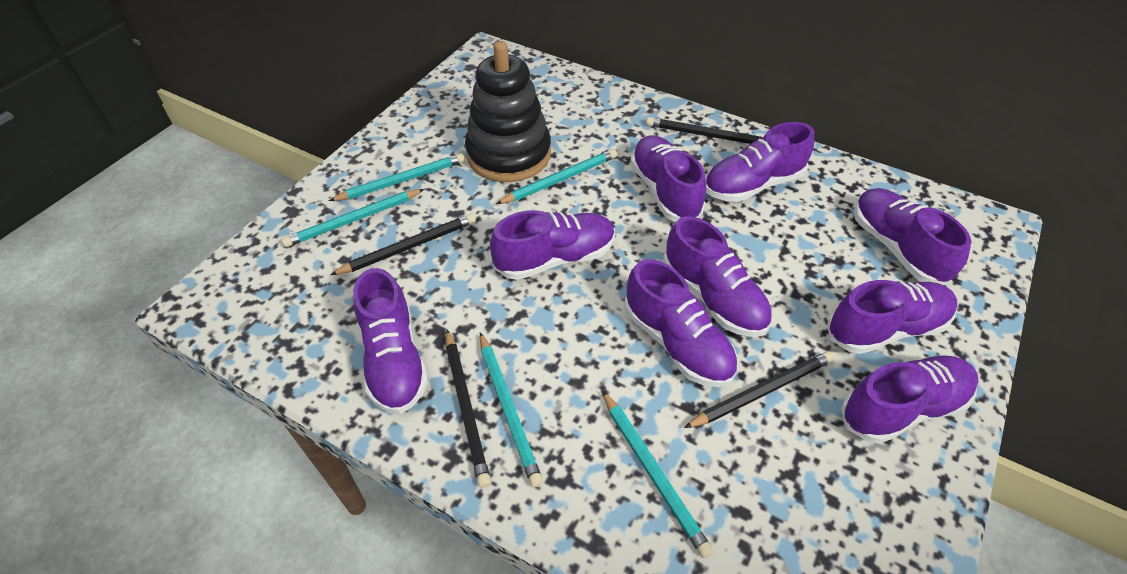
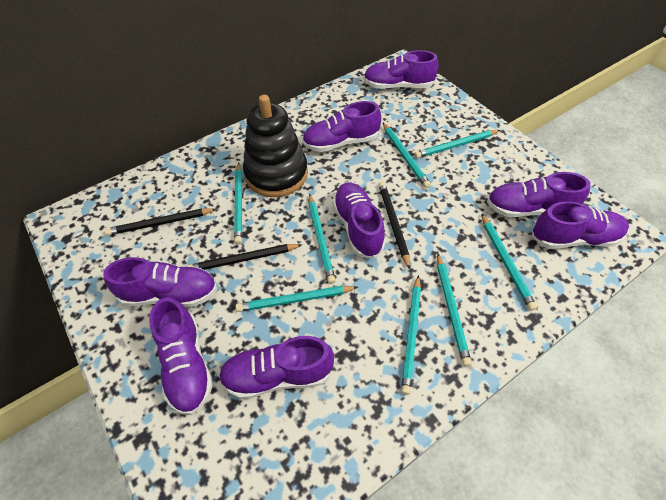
black pencil: 4 -> 3
purple shoe: 9 -> 8
turquoise pencil: 5 -> 8

